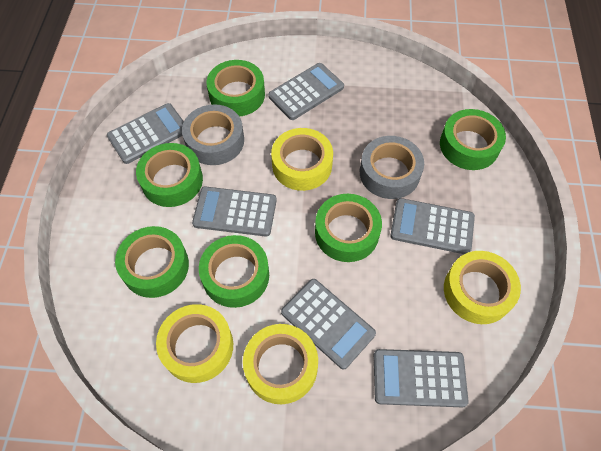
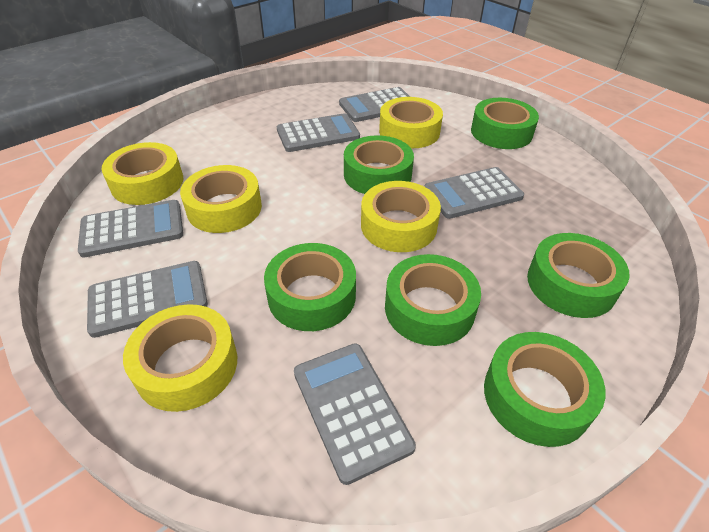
grey tape: 2 -> 0
yellow tape: 4 -> 5

